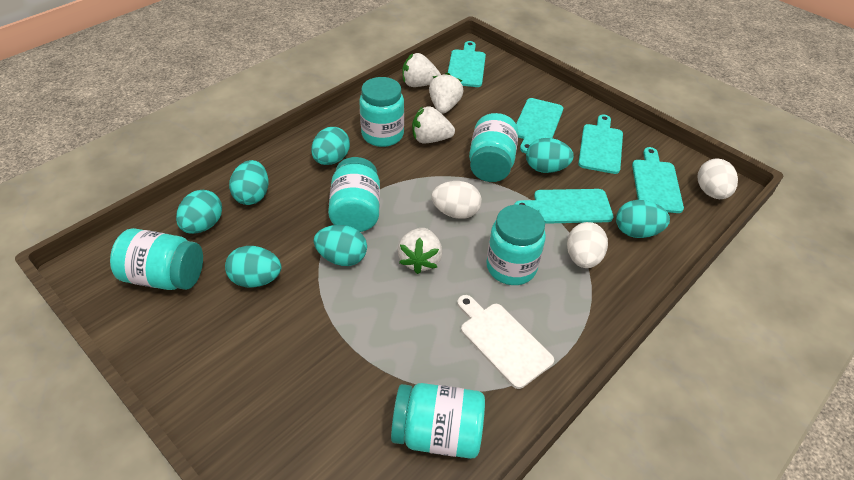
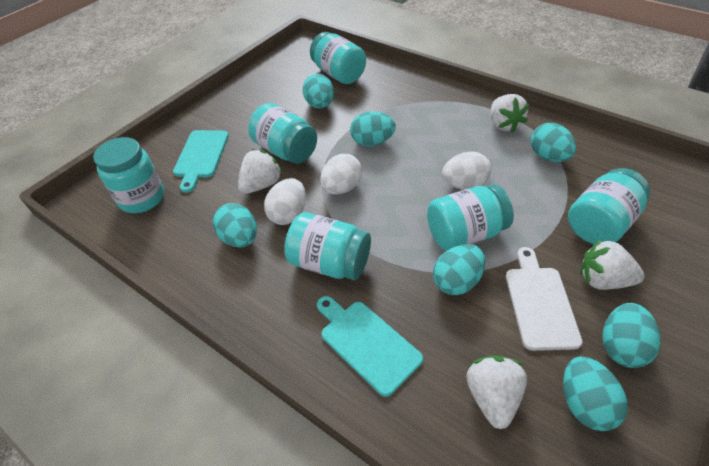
turquoise cutting board: 5 -> 2

